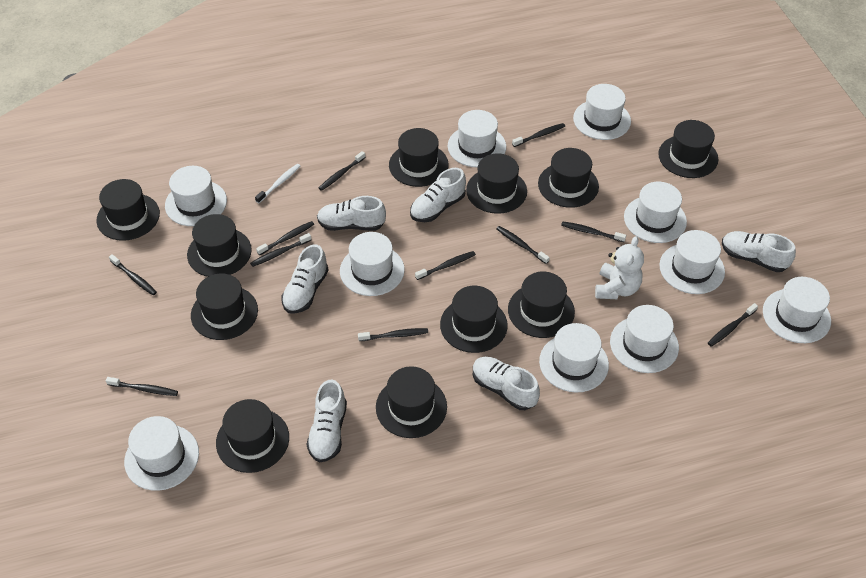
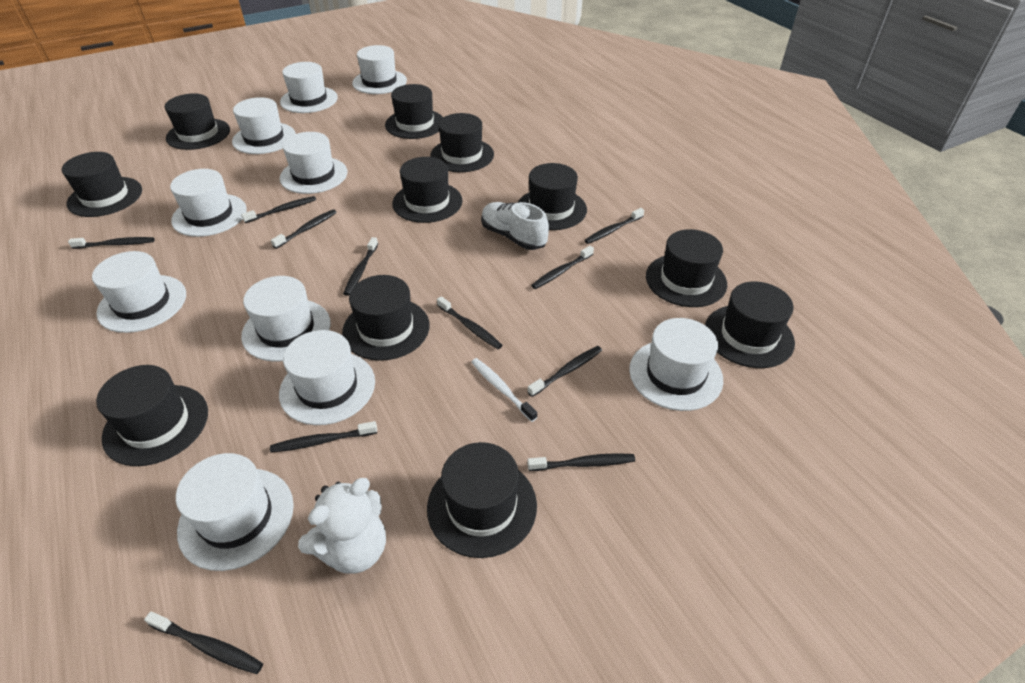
white shoe: 6 -> 1

